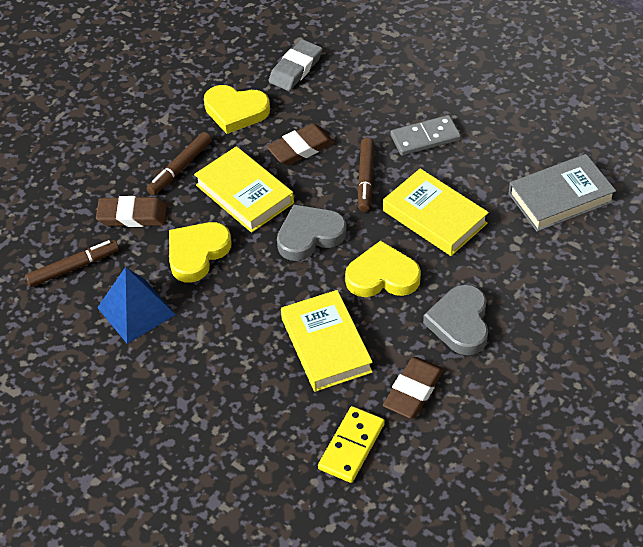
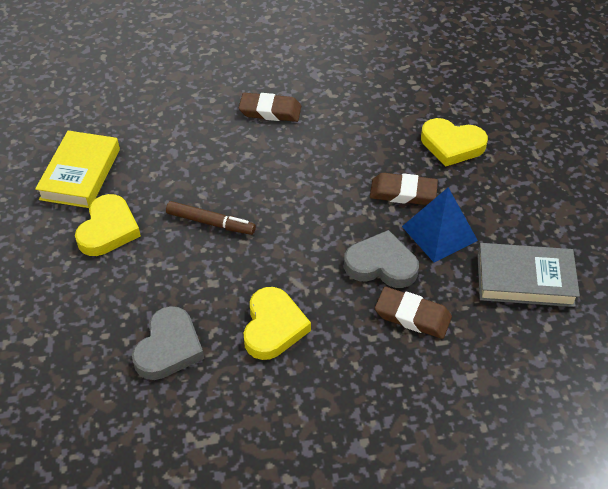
brown marker: 3 -> 1
grey domino: 1 -> 0
grey eraser: 1 -> 0
yellow book: 3 -> 1
yellow domino: 1 -> 0

